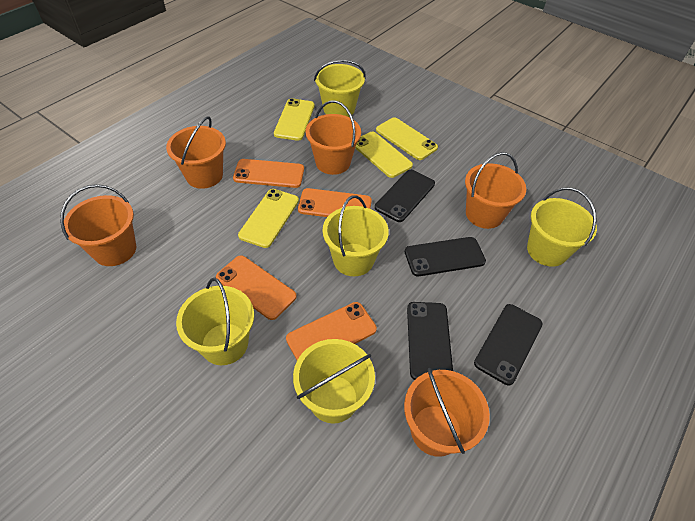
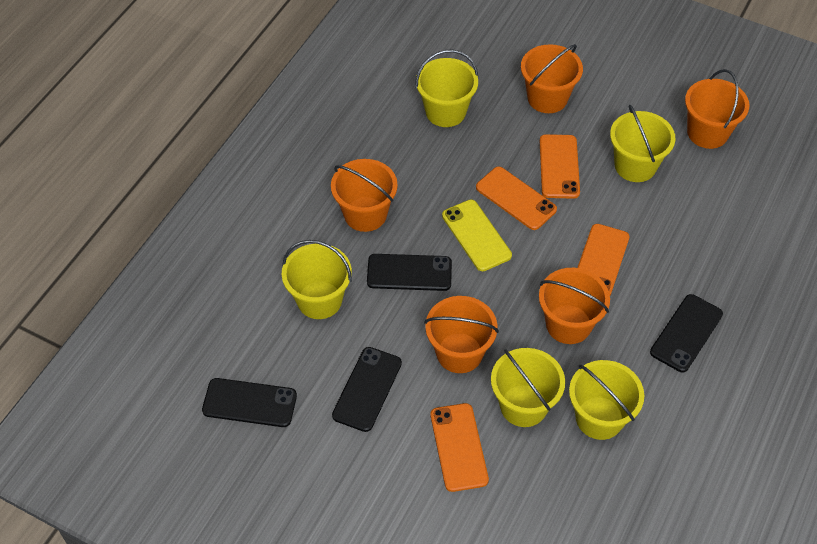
yellow phone: 4 -> 1

